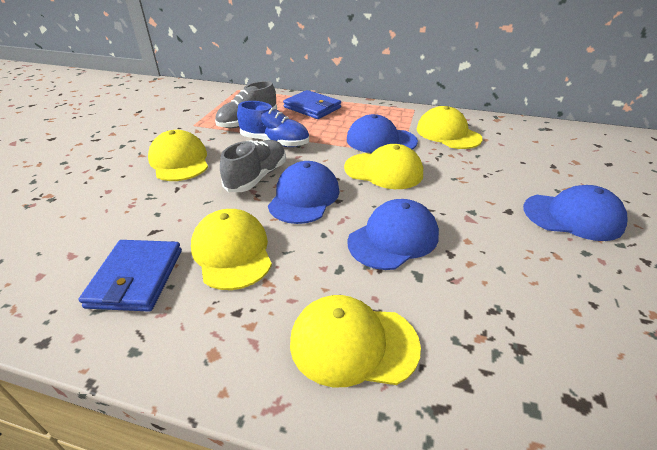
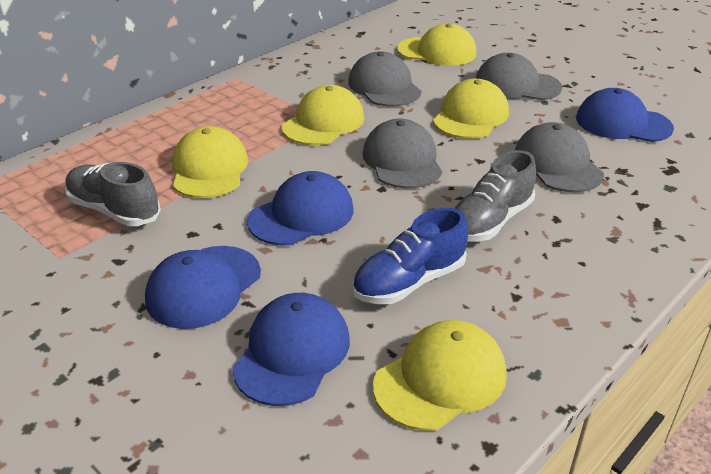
blue wallet: 2 -> 0
grey cap: 0 -> 4

